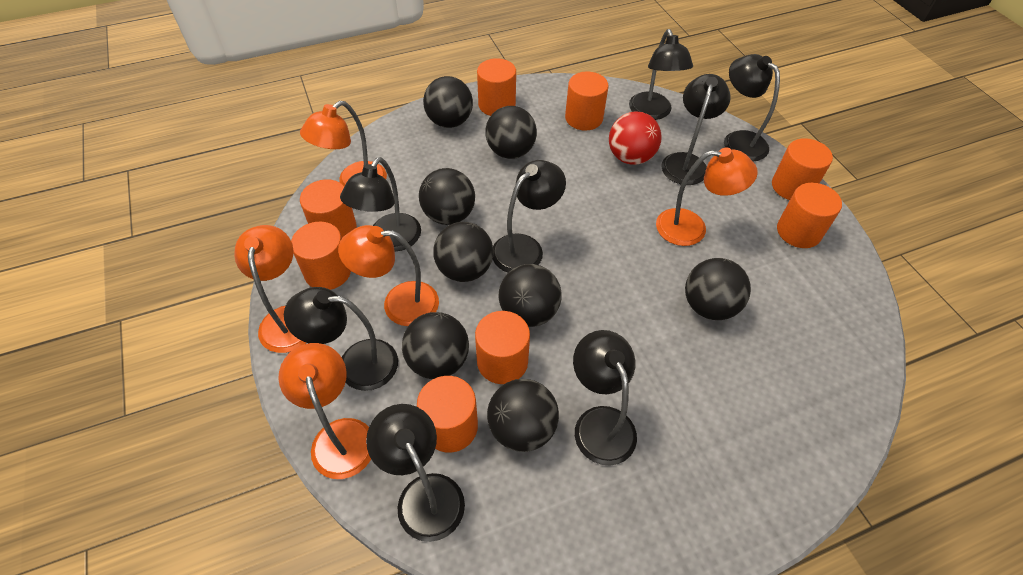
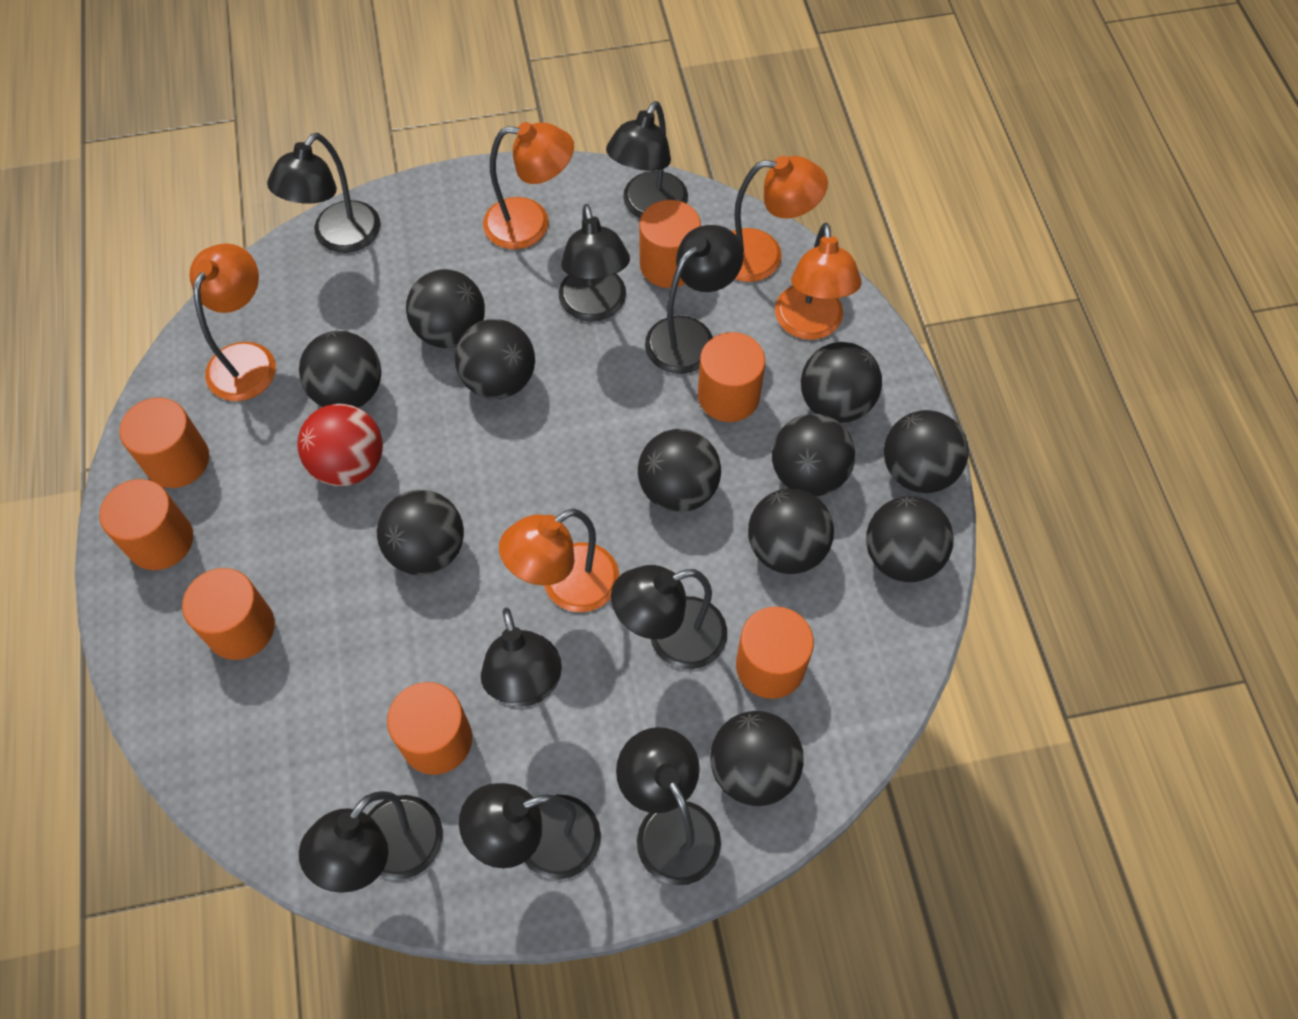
black ball: 8 -> 11
black lamp: 8 -> 9
orange cylinder: 8 -> 7

